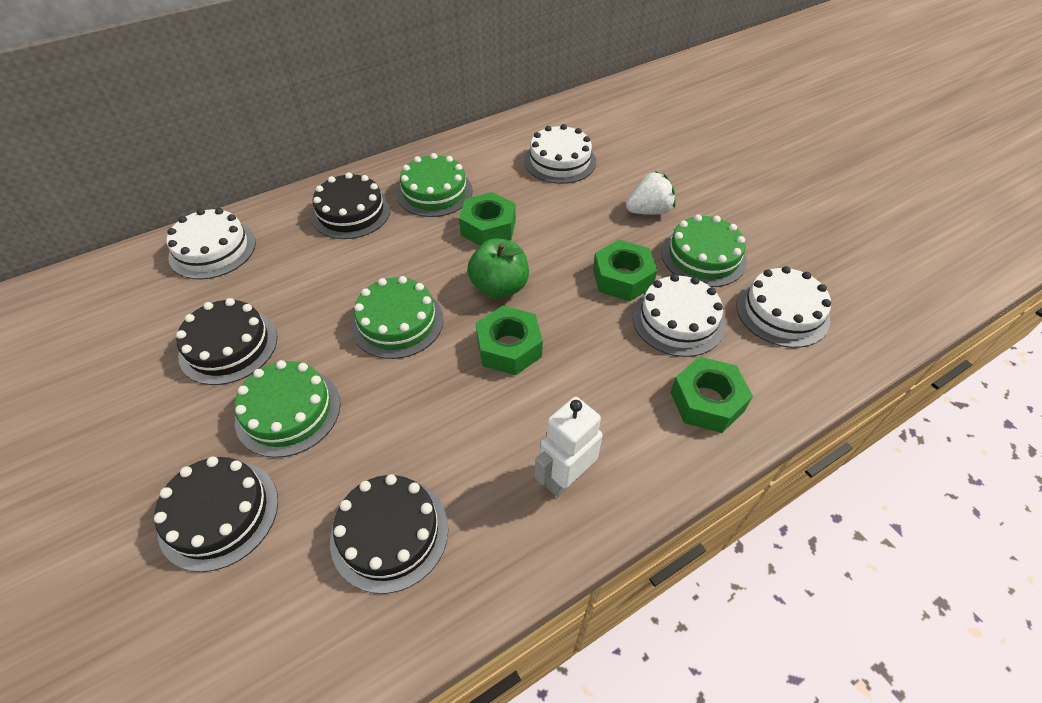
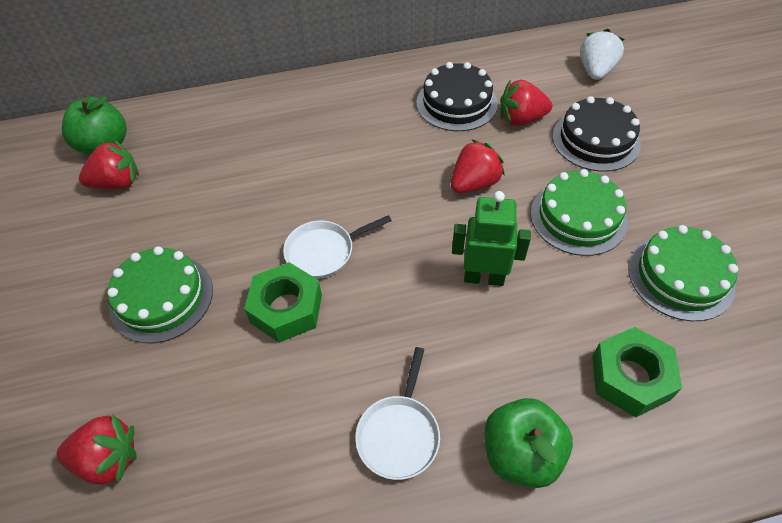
black cake: 4 -> 2
green apple: 1 -> 2
green cake: 4 -> 3
green nut: 4 -> 2
green robot: 0 -> 1
red strawberry: 0 -> 4
white cake: 4 -> 0
white pan: 0 -> 2
white robot: 1 -> 0

